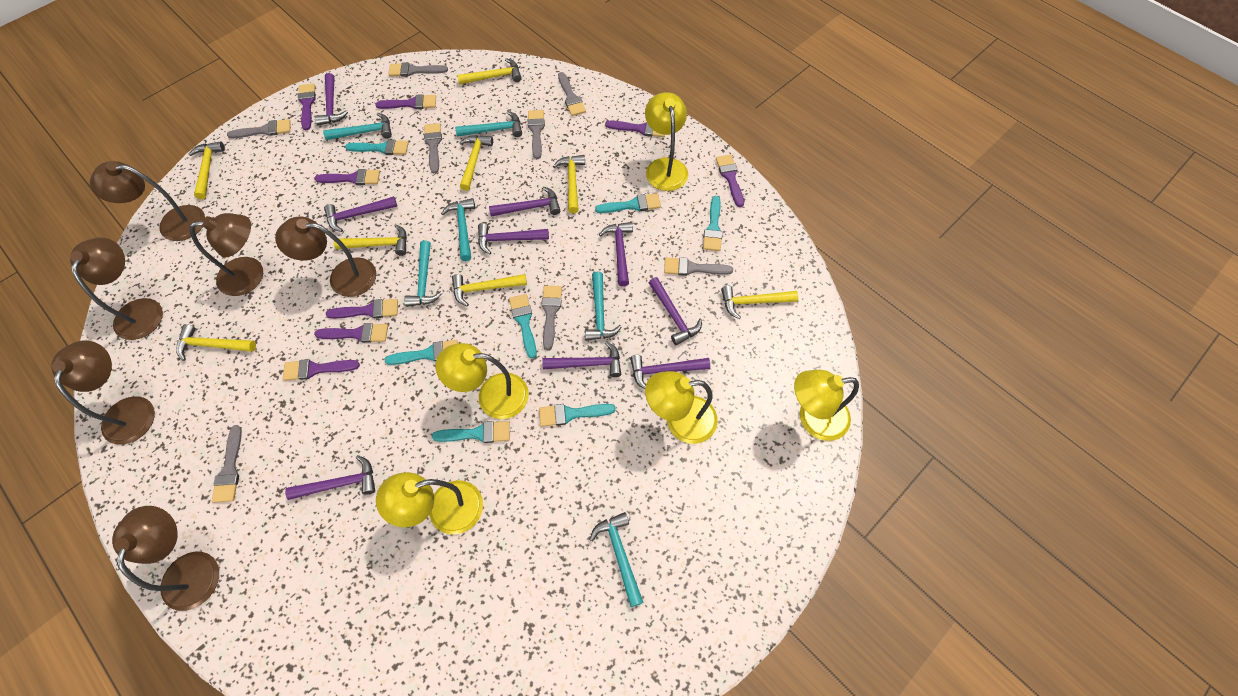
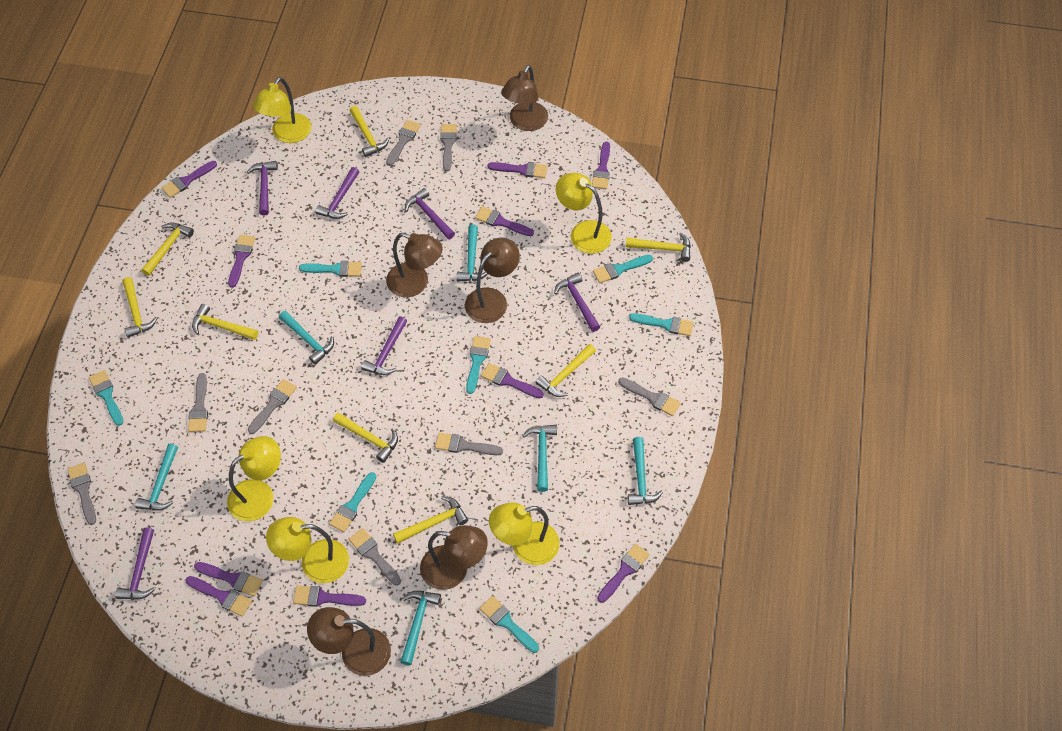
brown lamp: 6 -> 5
purple brush: 8 -> 10
purple hammer: 9 -> 6

